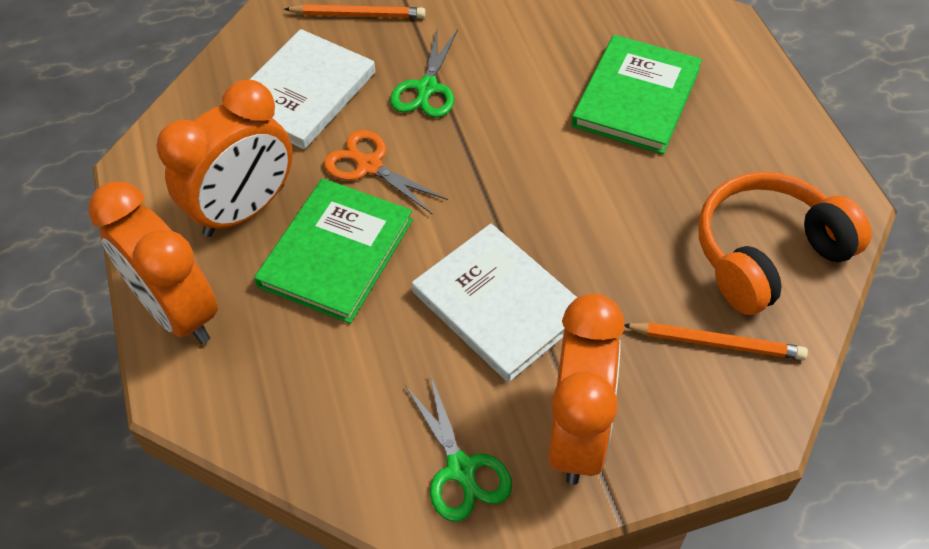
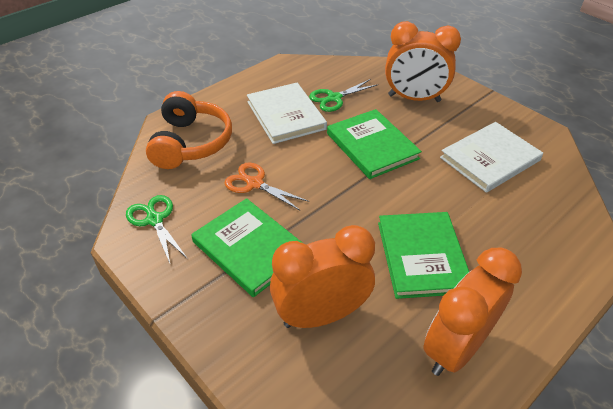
green book: 2 -> 3
orange pencil: 2 -> 0

